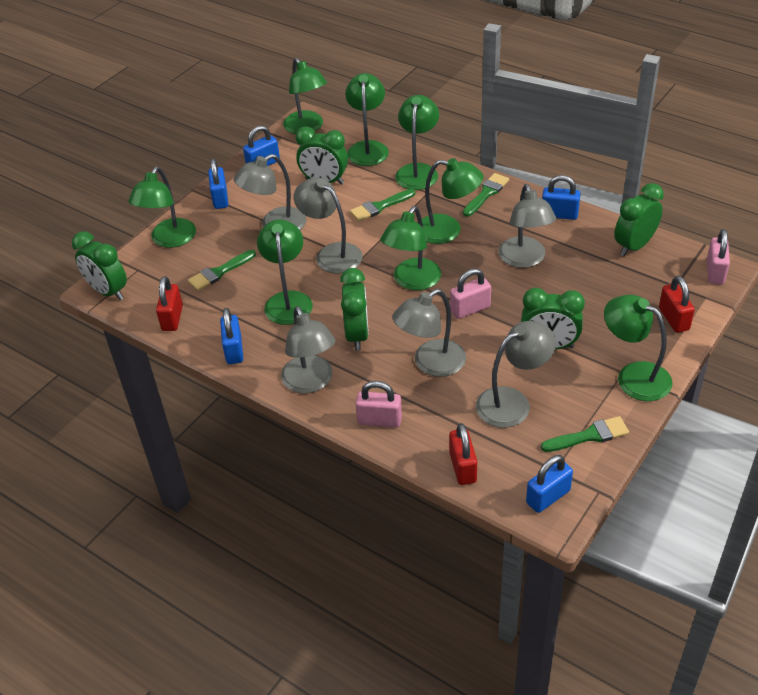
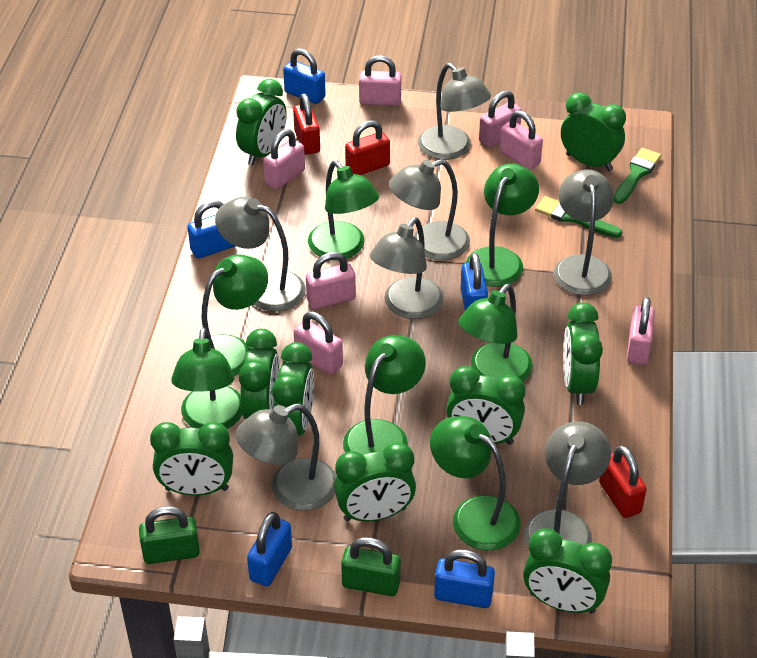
green brush: 4 -> 2
green clock: 5 -> 9
green lamp: 8 -> 7
green padlock: 0 -> 2
grey lamp: 6 -> 7
pink padlock: 3 -> 7

